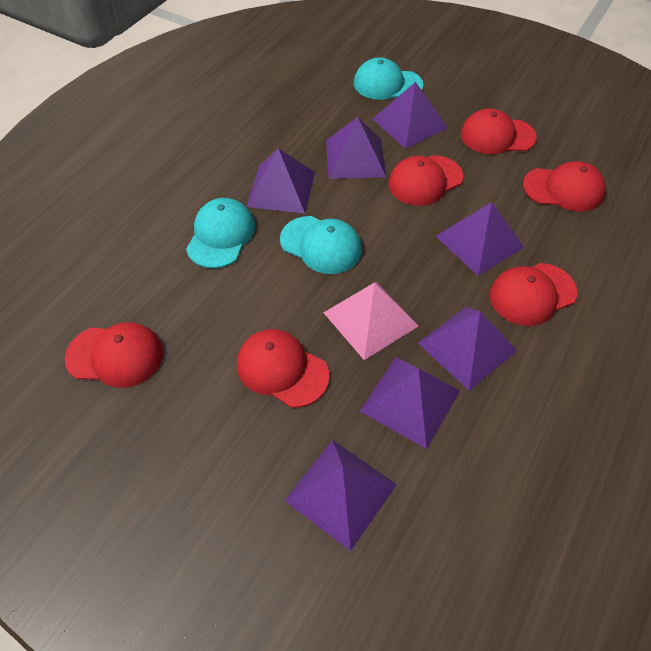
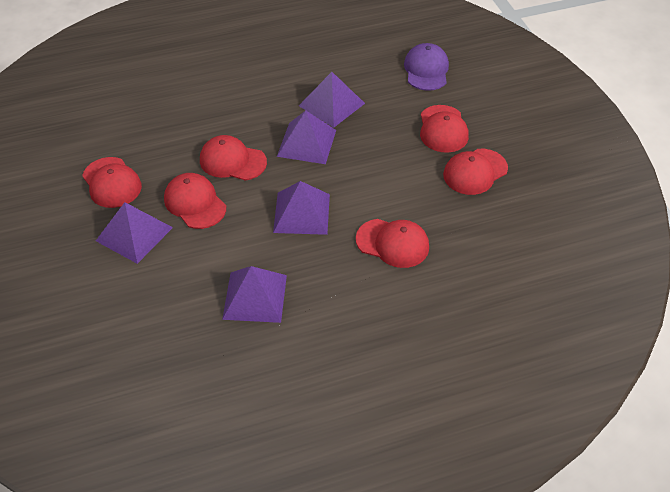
pink pyramid: 1 -> 0
purple cap: 0 -> 1
purple pyramid: 7 -> 5
turquoise cap: 3 -> 0

